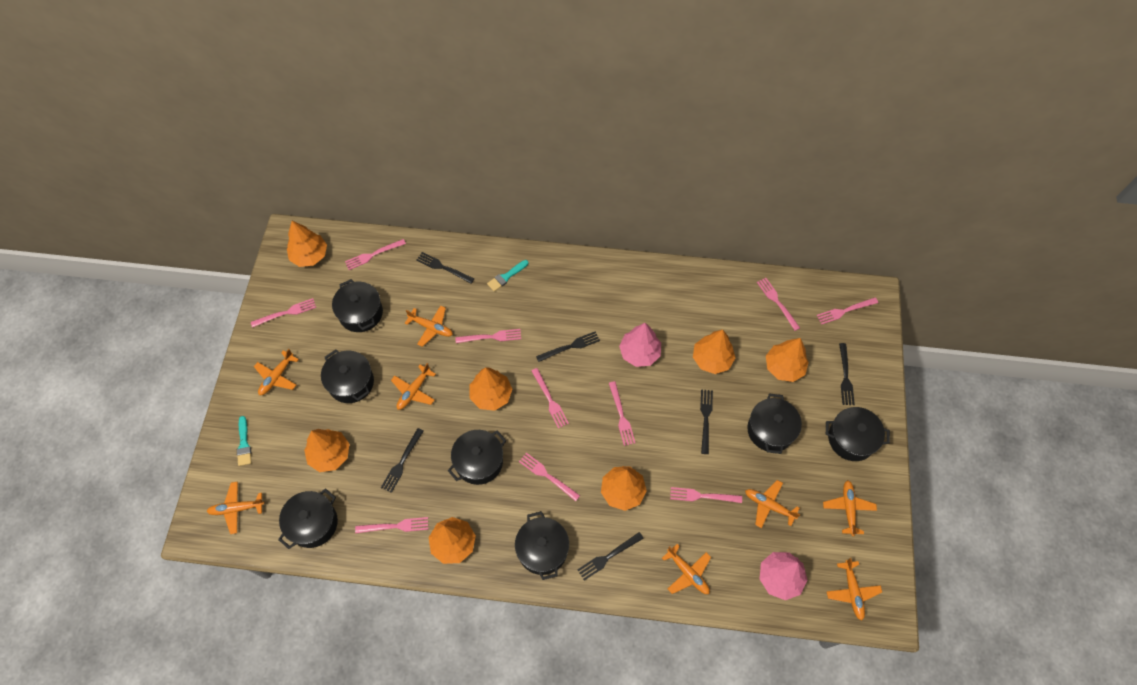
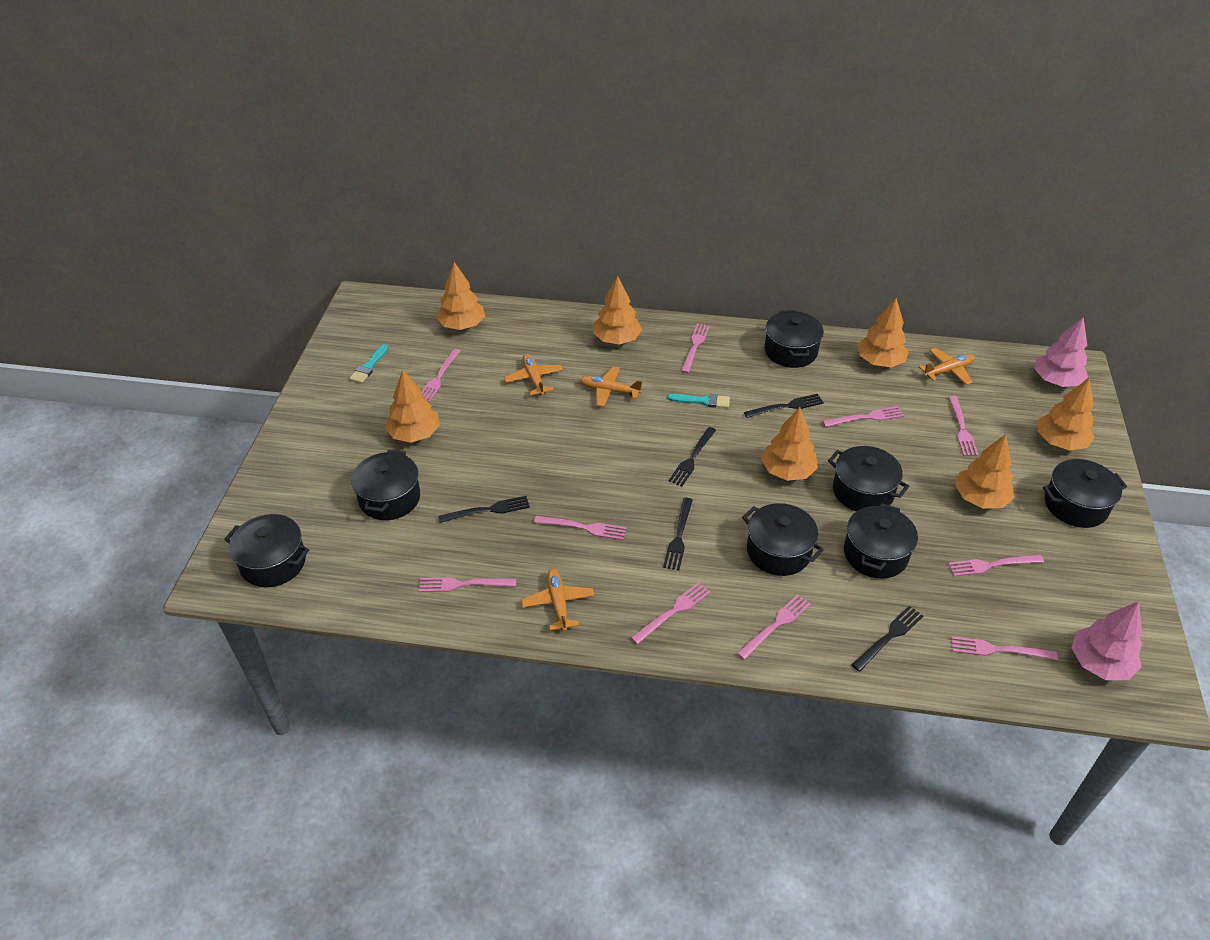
black fork: 6 -> 5
orange plane: 8 -> 4

